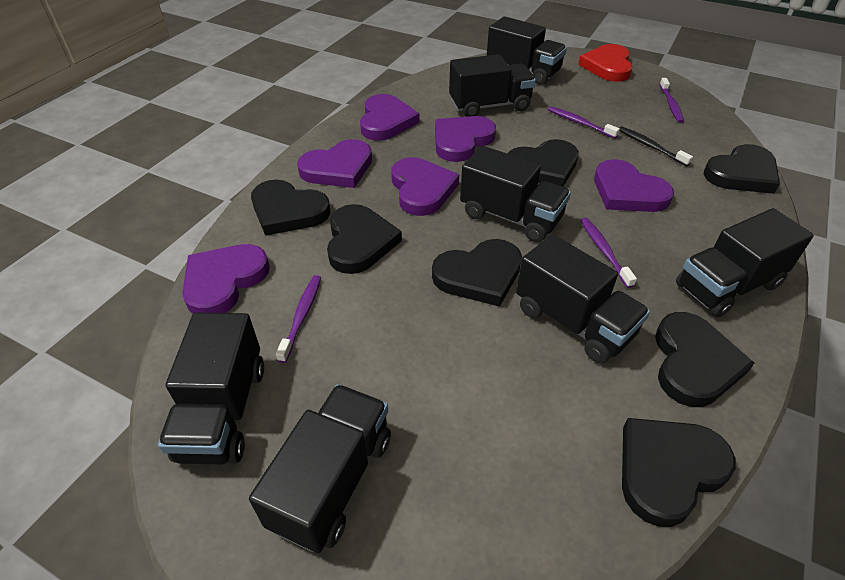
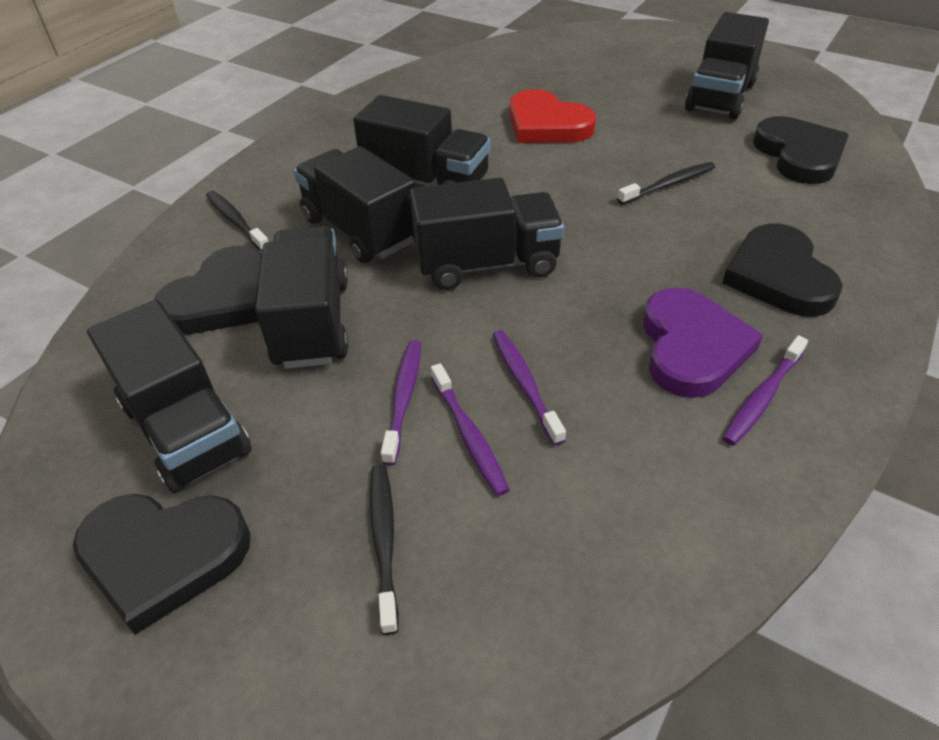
black heart: 7 -> 4
black toothbrush: 1 -> 3
black truck: 7 -> 6
purple heart: 6 -> 1

